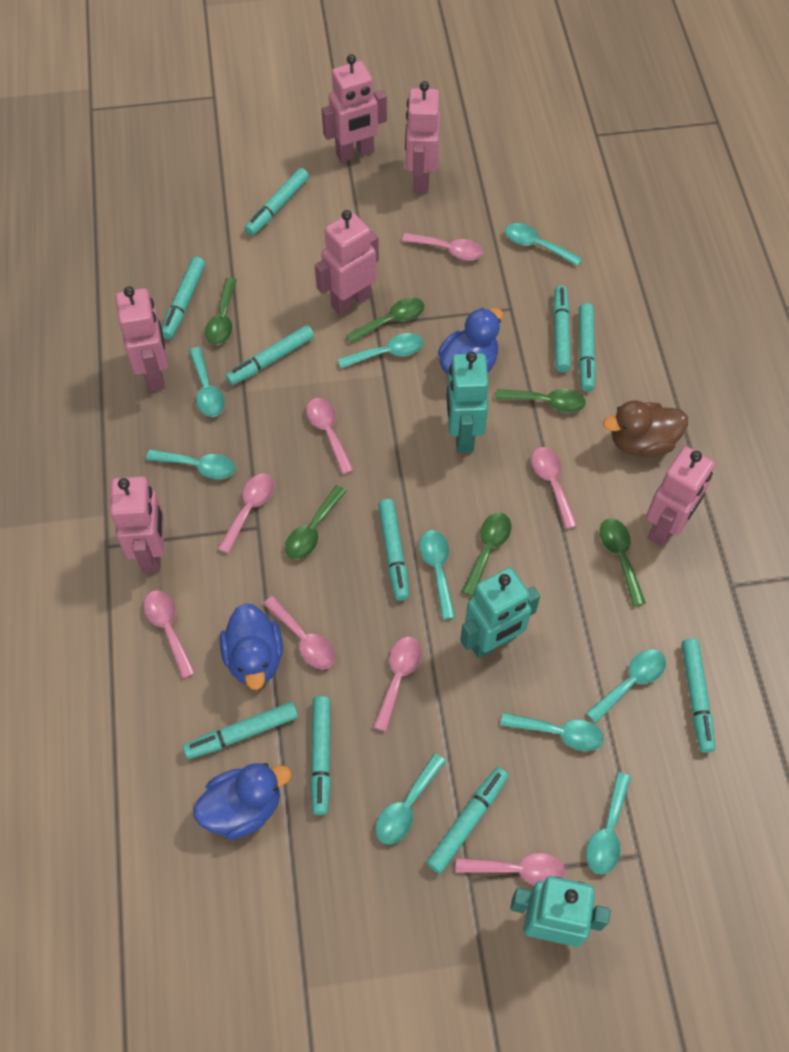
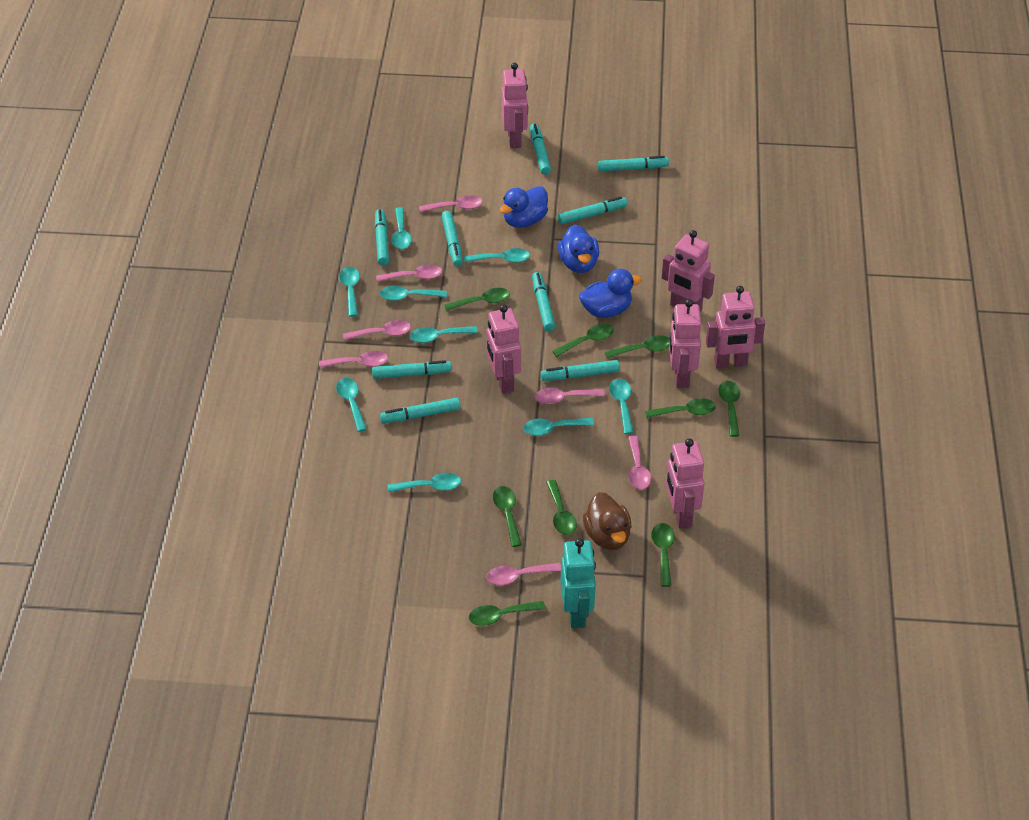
green spoon: 6 -> 9
pink spoon: 8 -> 7
turquoise marker: 10 -> 9
turquoise robot: 3 -> 1

